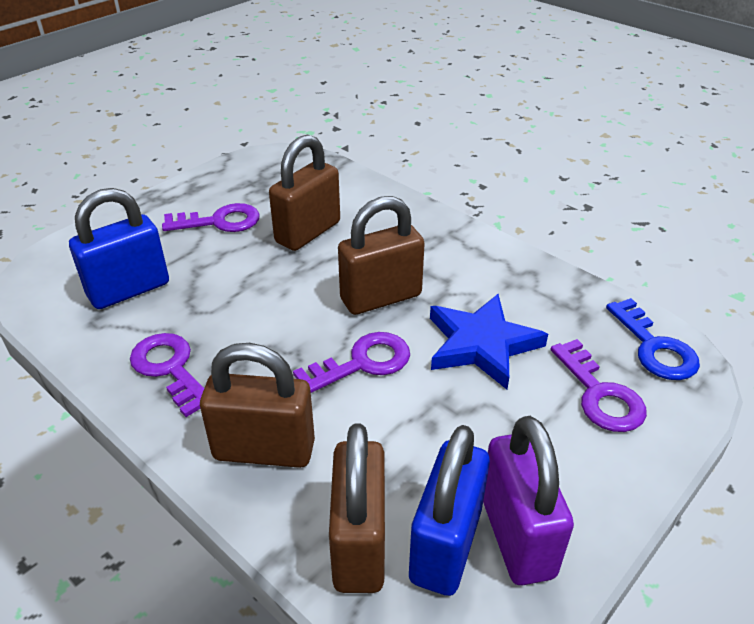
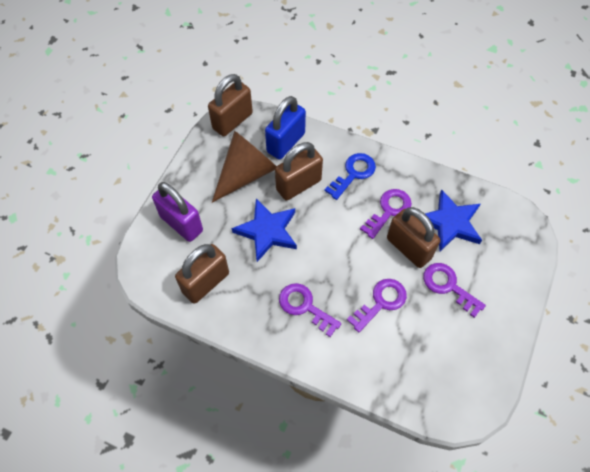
blue padlock: 2 -> 1
blue star: 1 -> 2
brown cone: 0 -> 1

